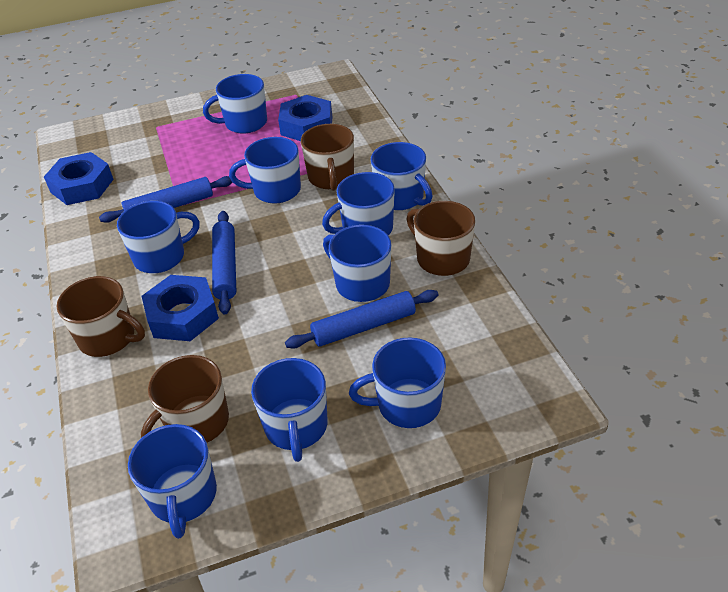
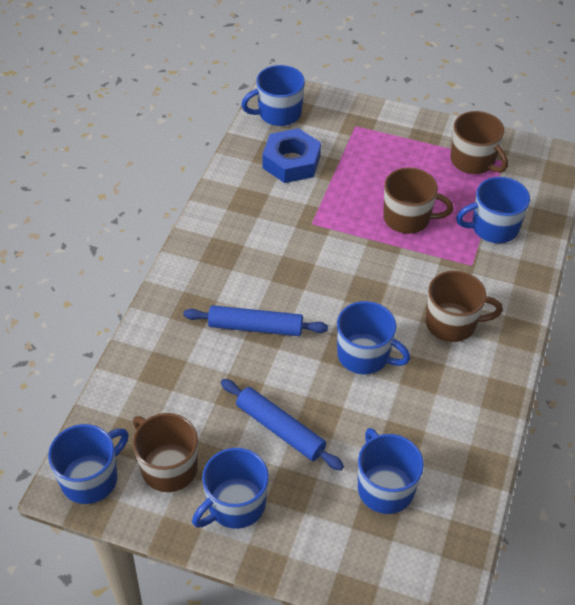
blue mug: 9 -> 6
blue nut: 3 -> 1
blue rolling pin: 3 -> 2

